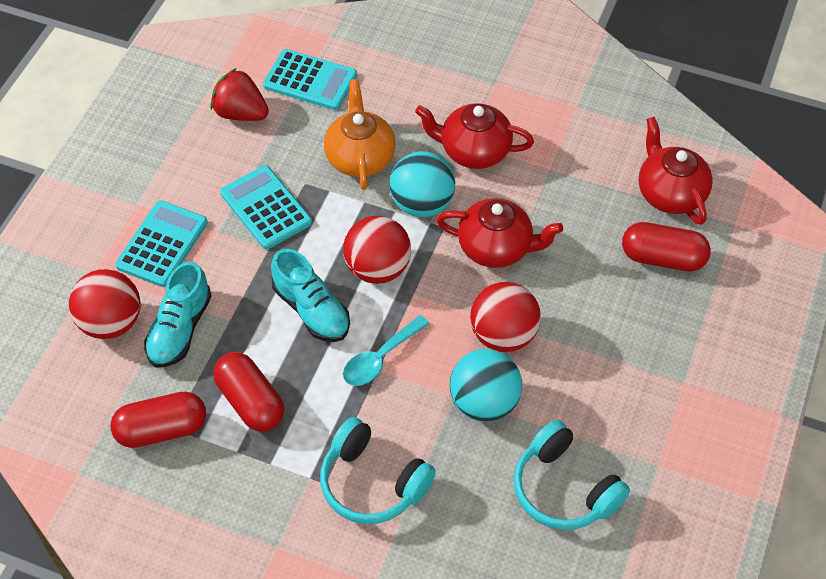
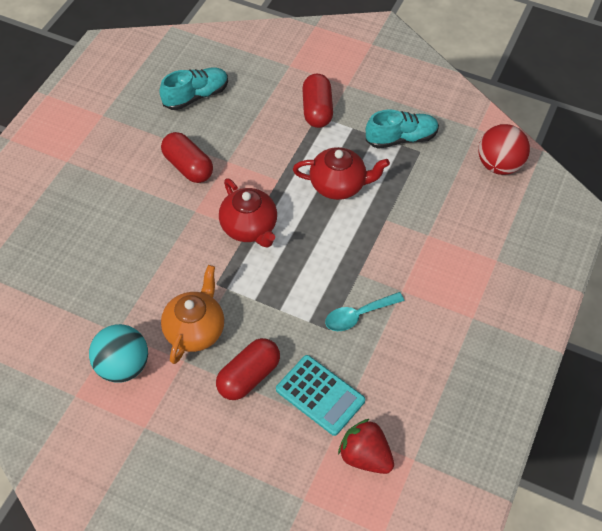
red ball: 3 -> 1
red teapot: 3 -> 2
turquoise ball: 2 -> 1
turquoise calculator: 3 -> 1
turquoise headphones: 2 -> 0

